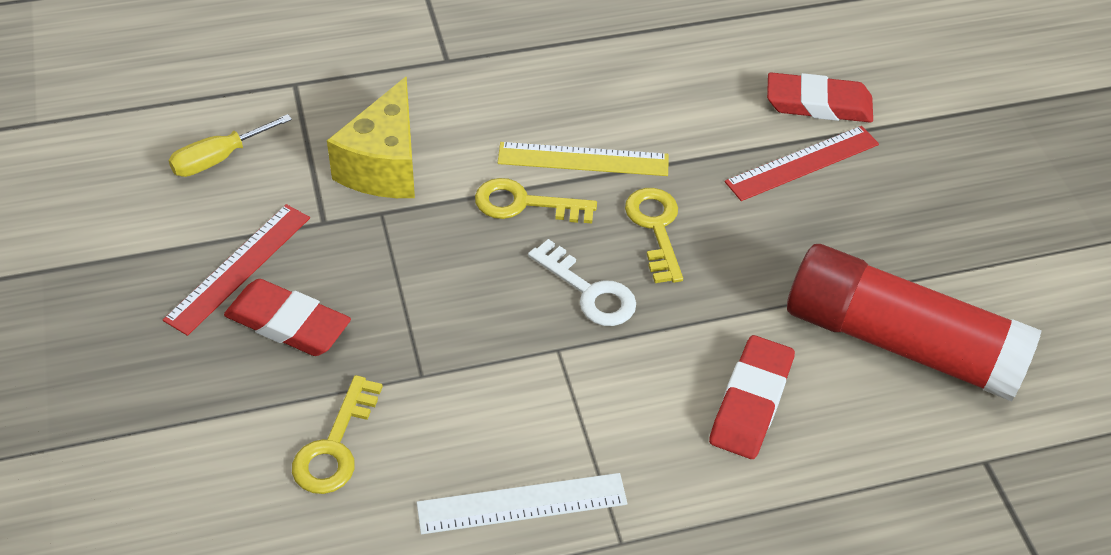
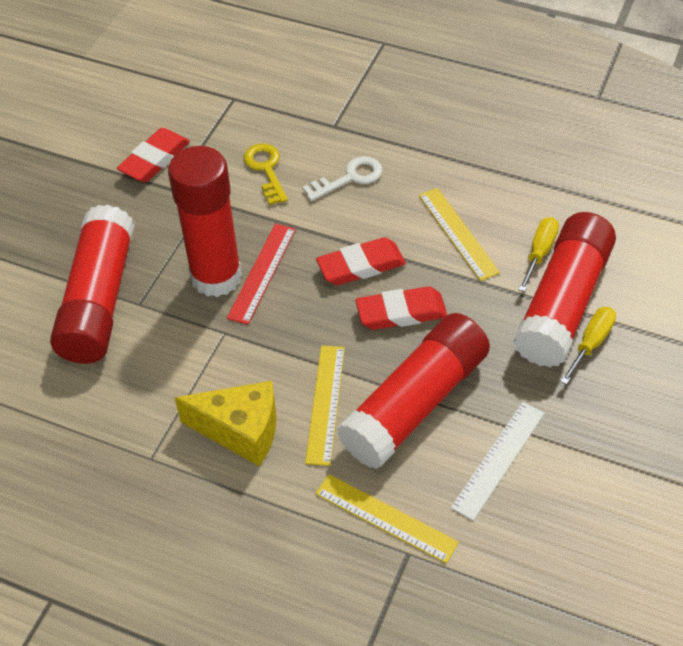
red glue stick: 1 -> 4
red ruler: 2 -> 1
yellow key: 3 -> 1
yellow ruler: 1 -> 3
yellow screwdriver: 1 -> 2

